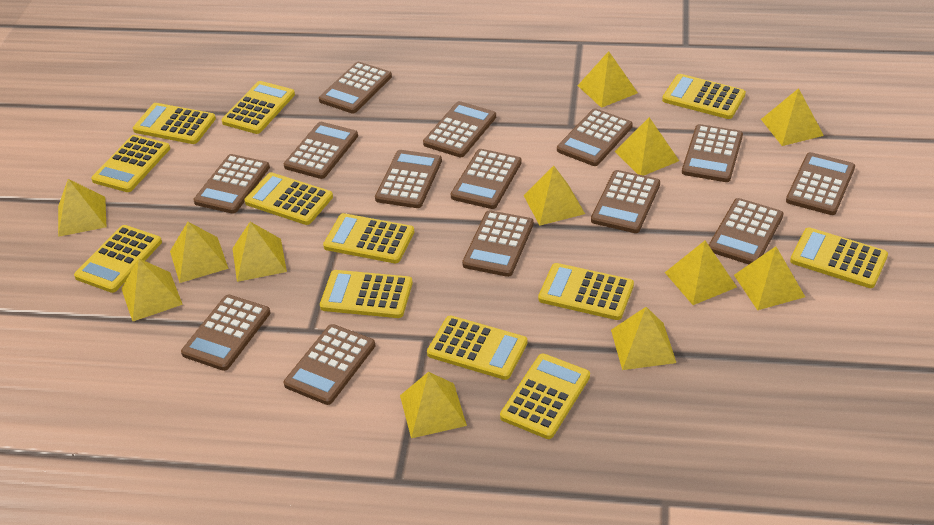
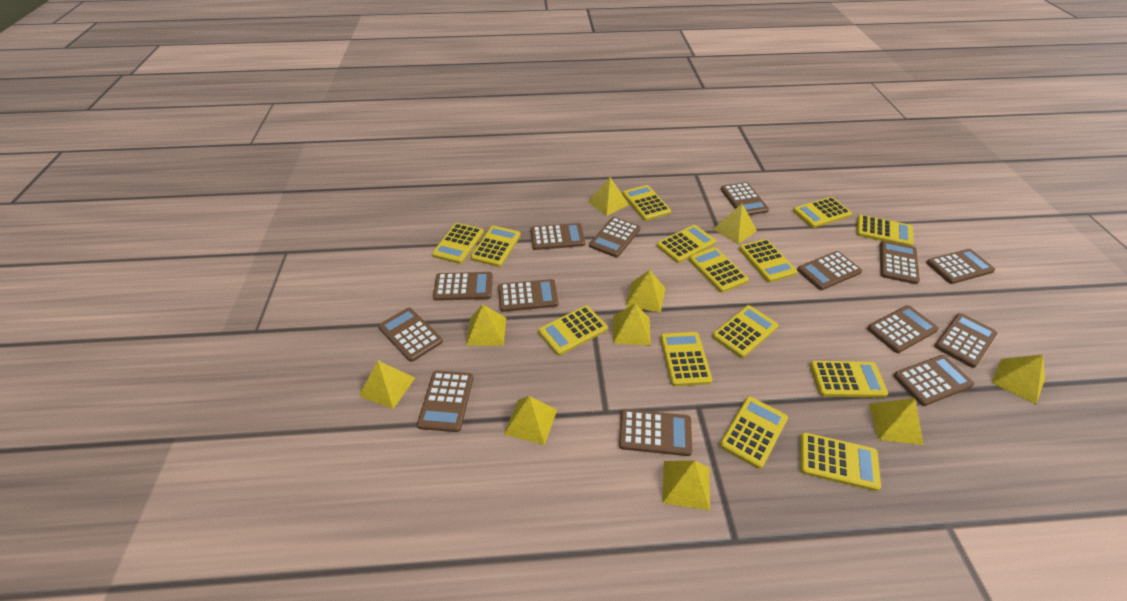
yellow calculator: 12 -> 14
yellow pyramid: 12 -> 10

